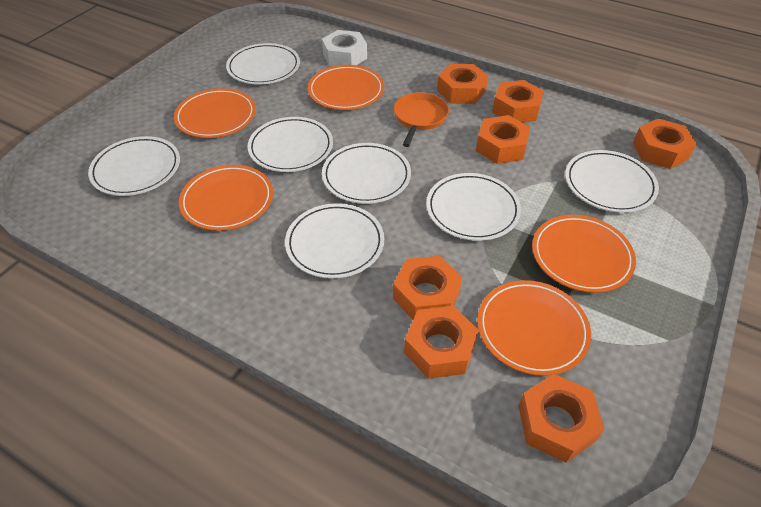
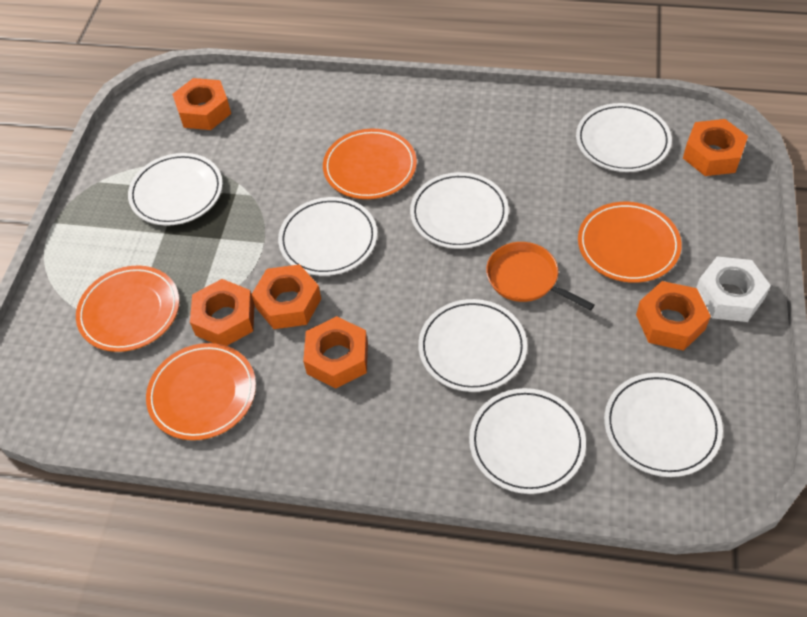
orange nut: 7 -> 6
orange plate: 5 -> 4

